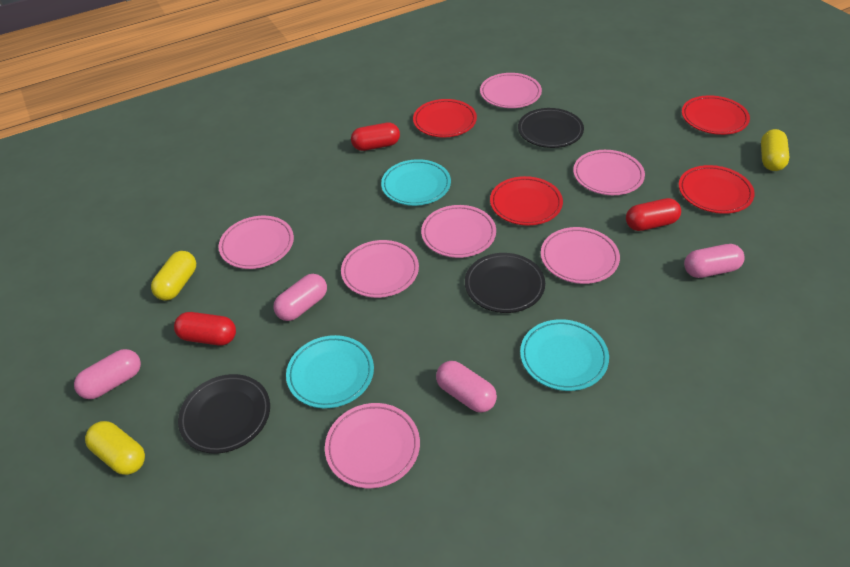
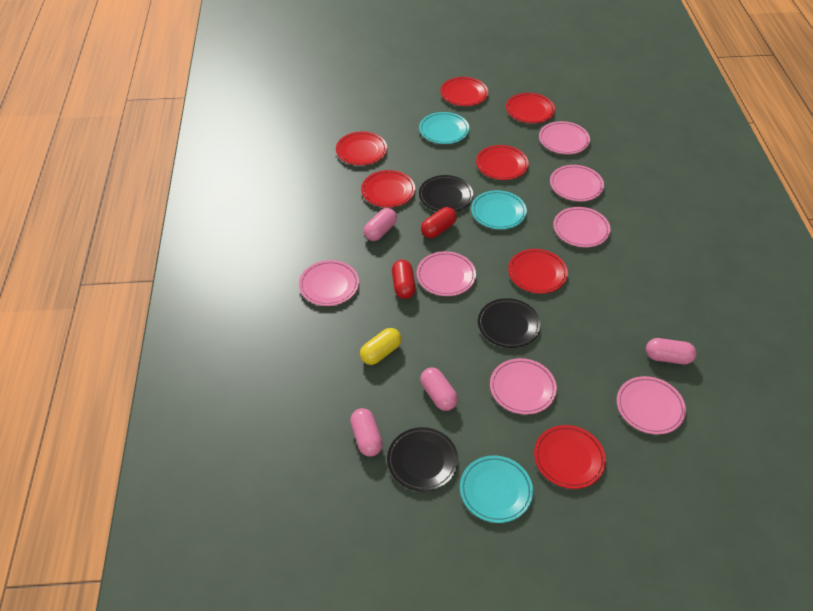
red capsule: 3 -> 2
red plate: 4 -> 7
yellow capsule: 3 -> 1

